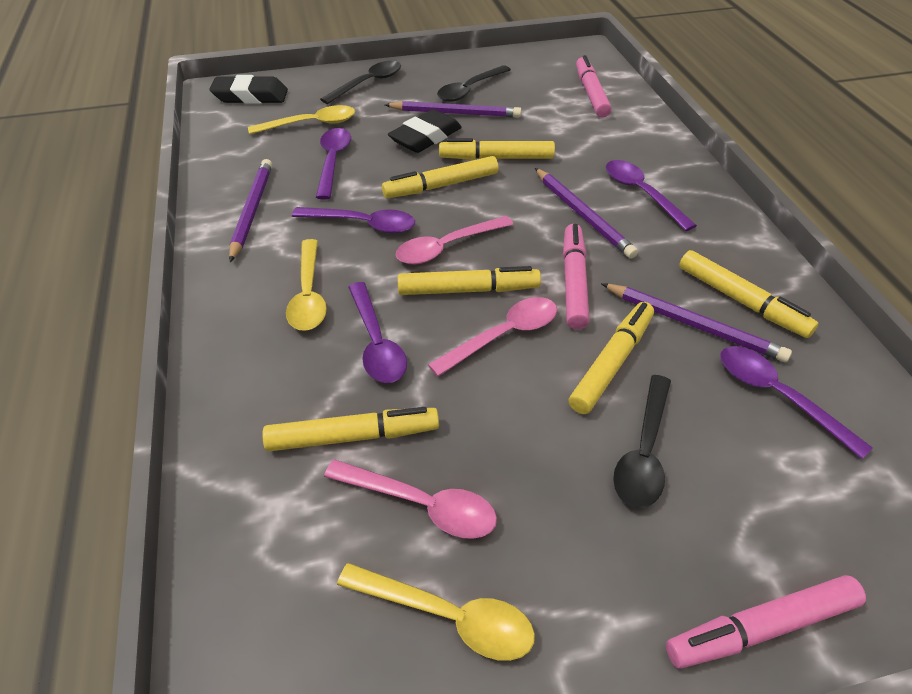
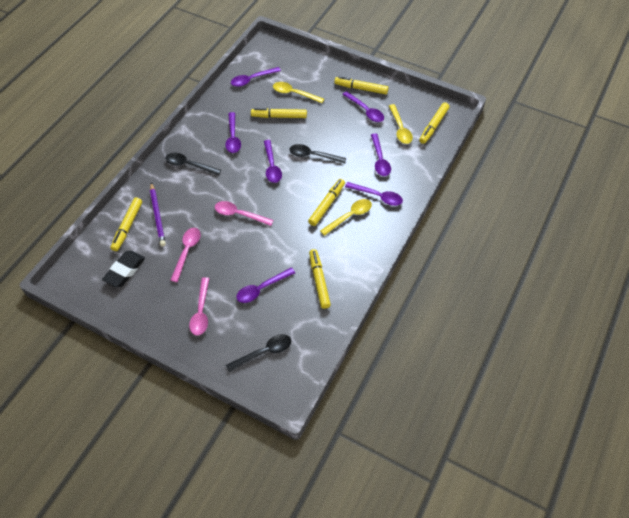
black eraser: 2 -> 1
pink marker: 3 -> 0
purple pencil: 4 -> 1
purple spoon: 5 -> 7

